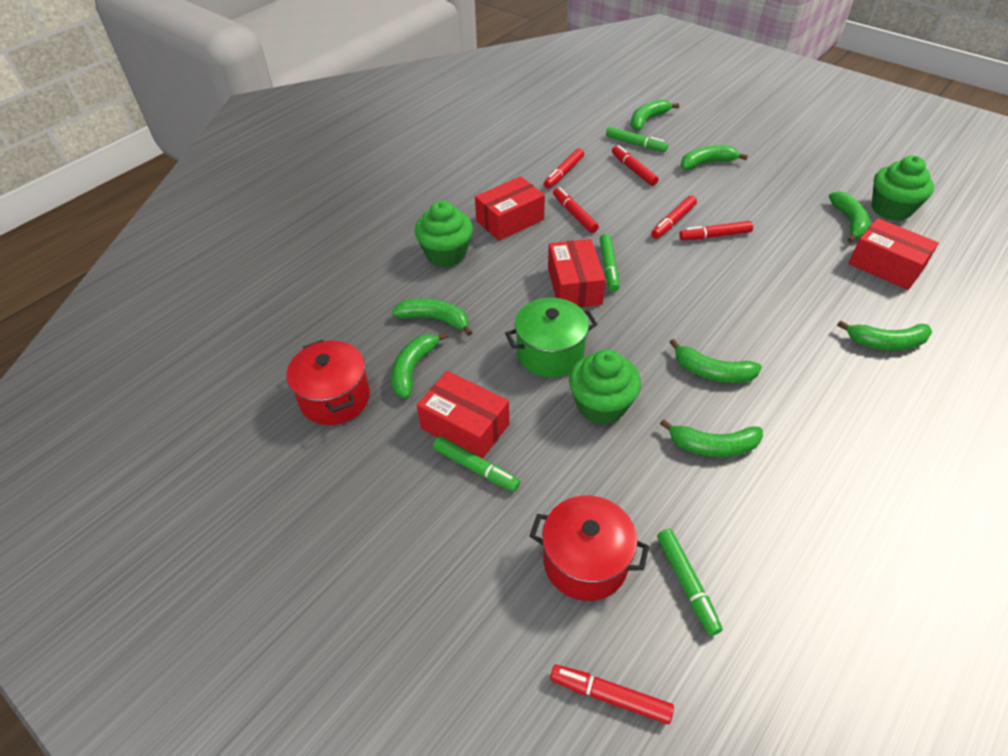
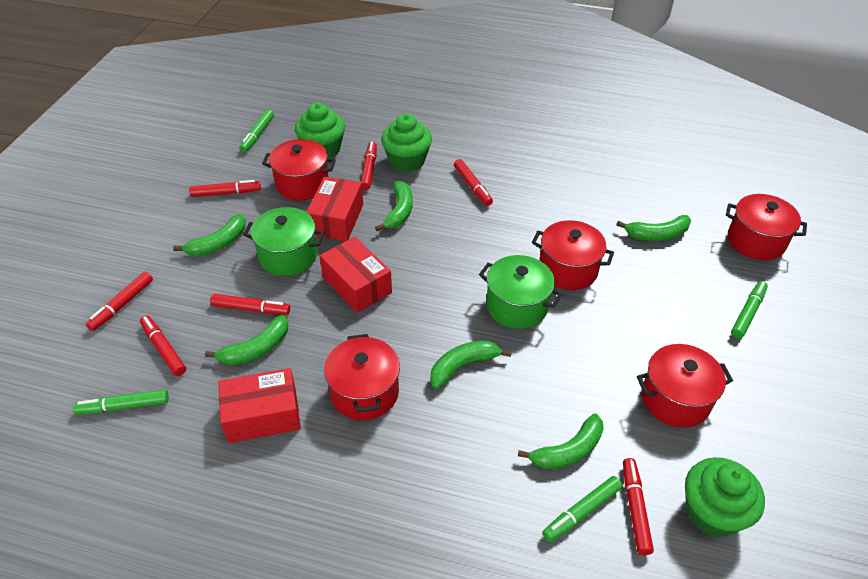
green banana: 8 -> 6
green pot: 1 -> 2
red box: 4 -> 3
red marker: 6 -> 7
red pot: 2 -> 5

